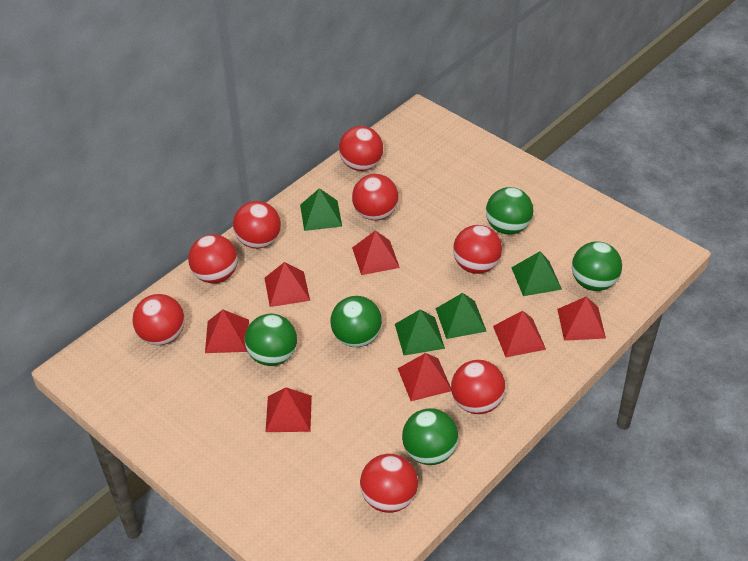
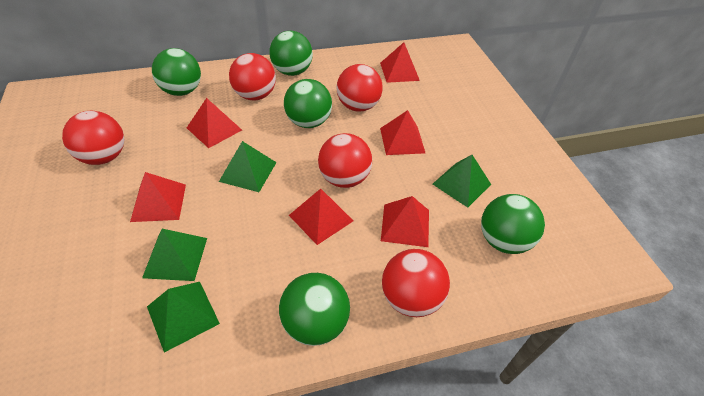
red ball: 8 -> 5
red pyramid: 7 -> 6

